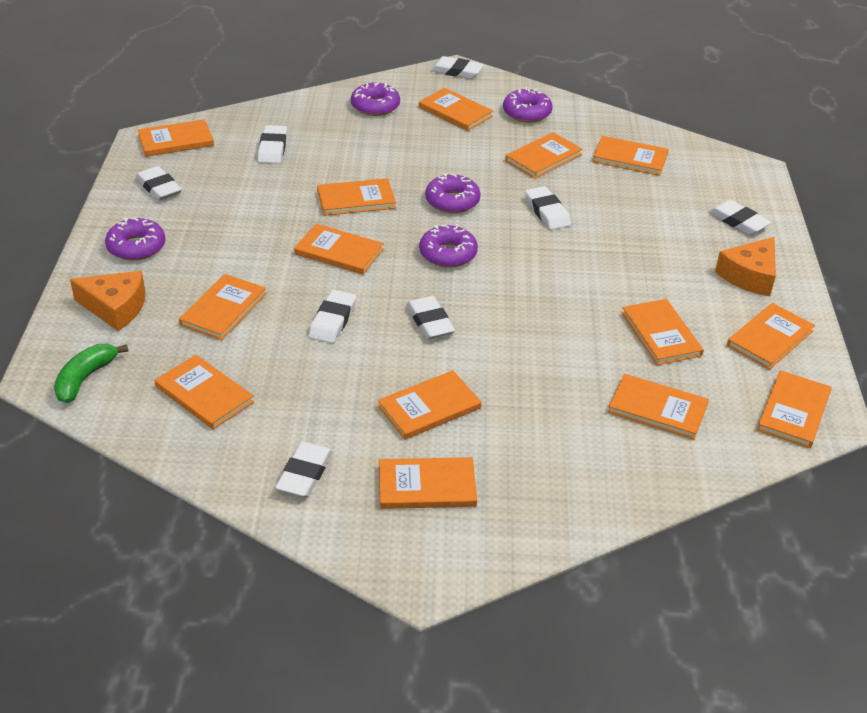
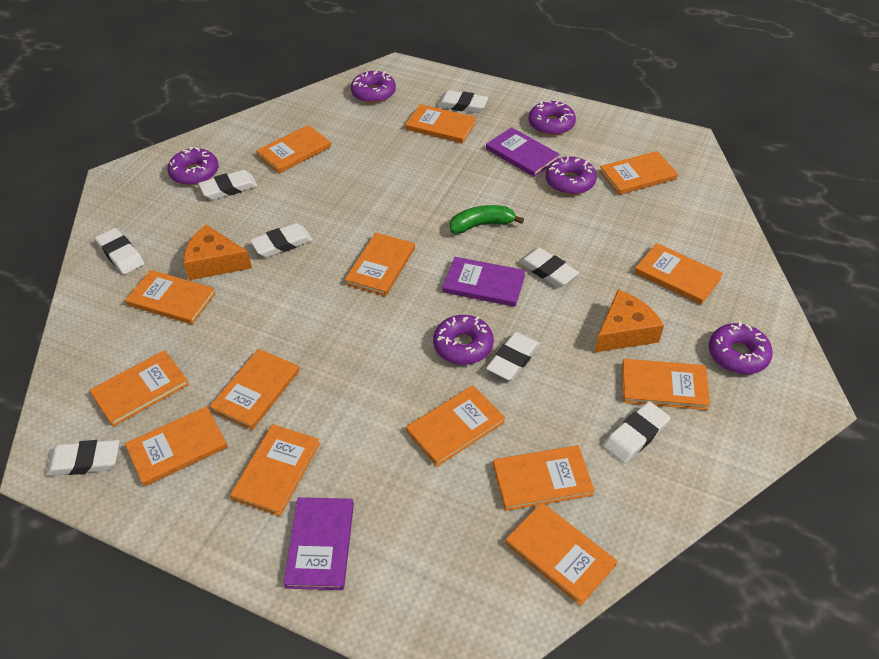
purple book: 0 -> 3
purple donut: 5 -> 6

